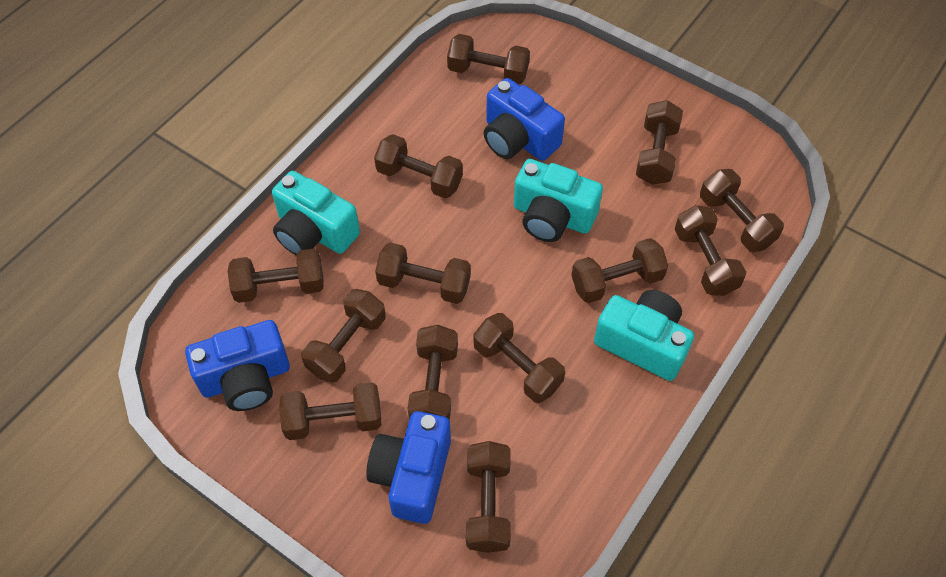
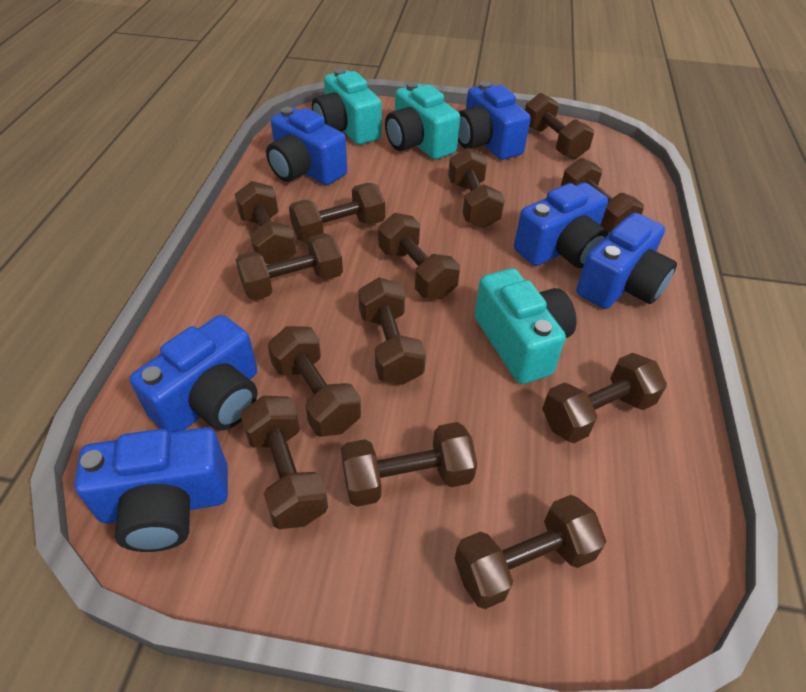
blue camera: 3 -> 6

